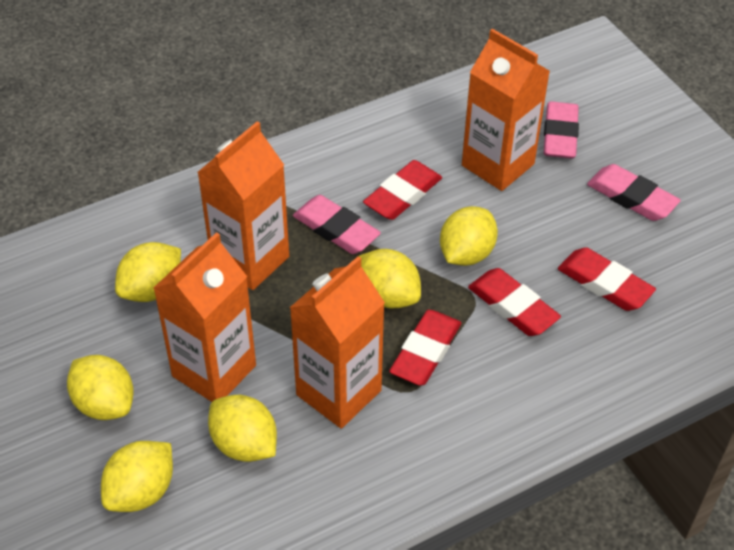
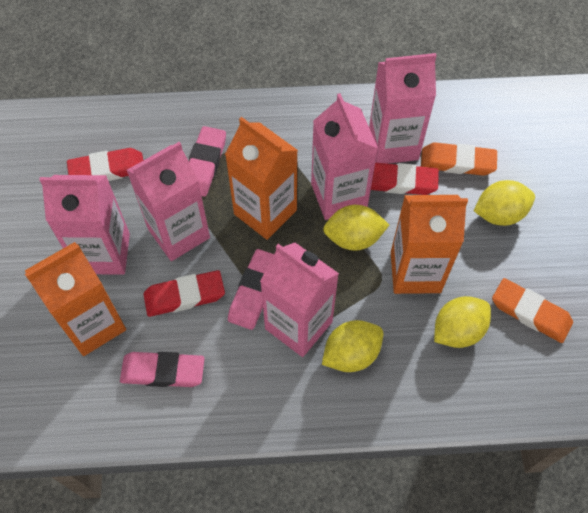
orange carton: 4 -> 3
orange eraser: 0 -> 2
pink carton: 0 -> 5
red eraser: 4 -> 3
yellow lemon: 6 -> 4

